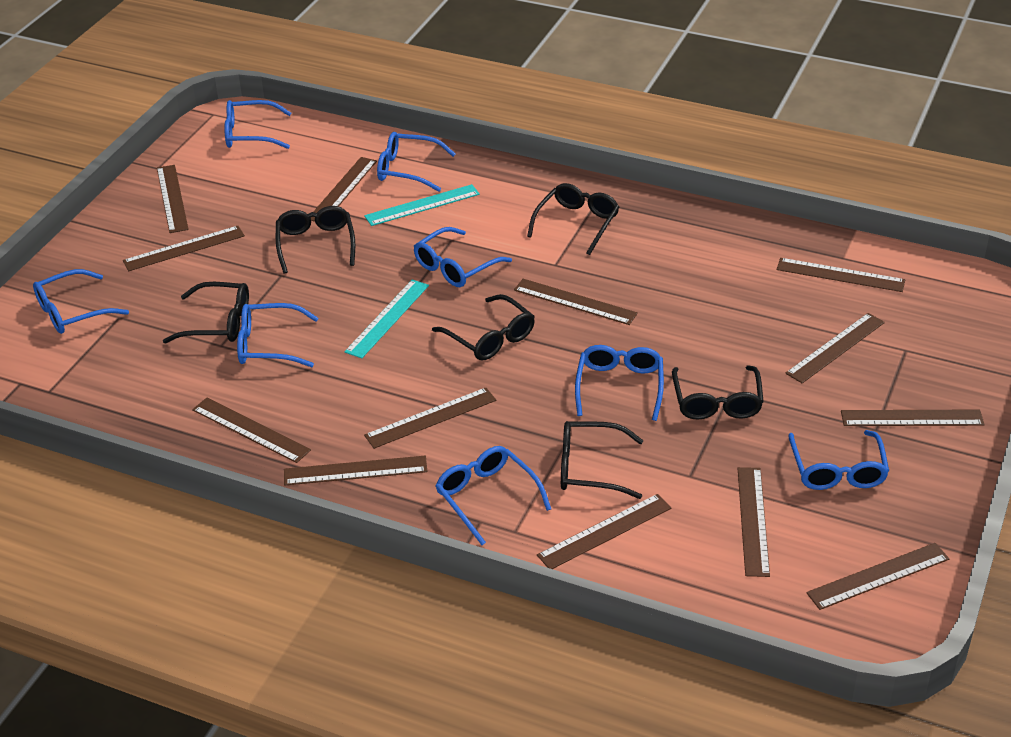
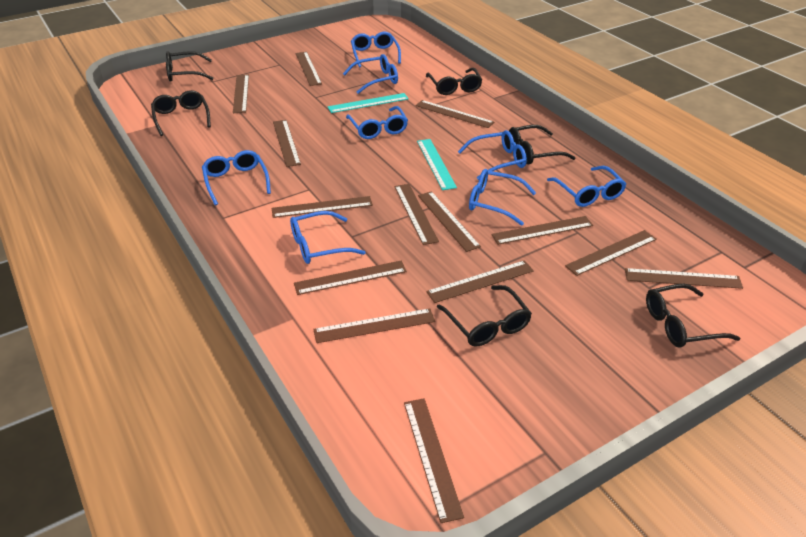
brown ruler: 13 -> 14

